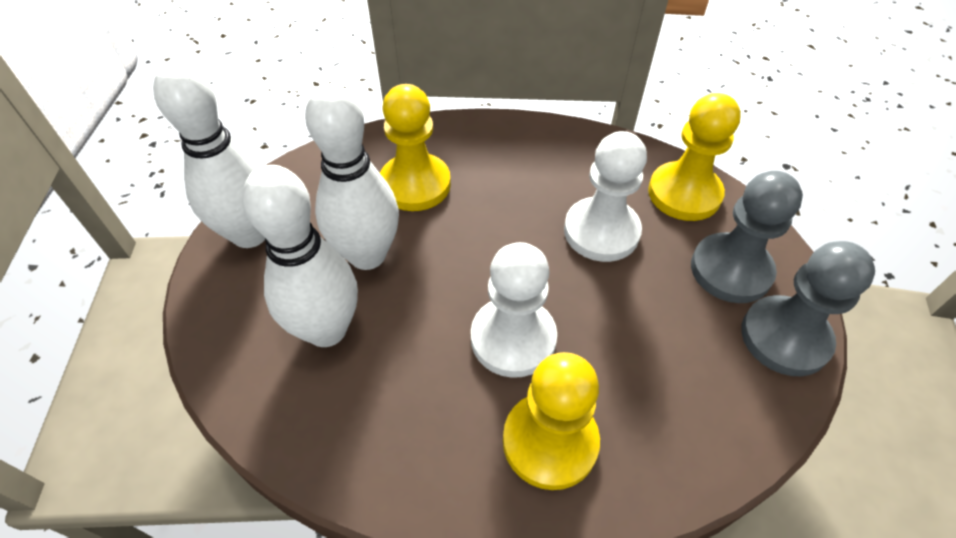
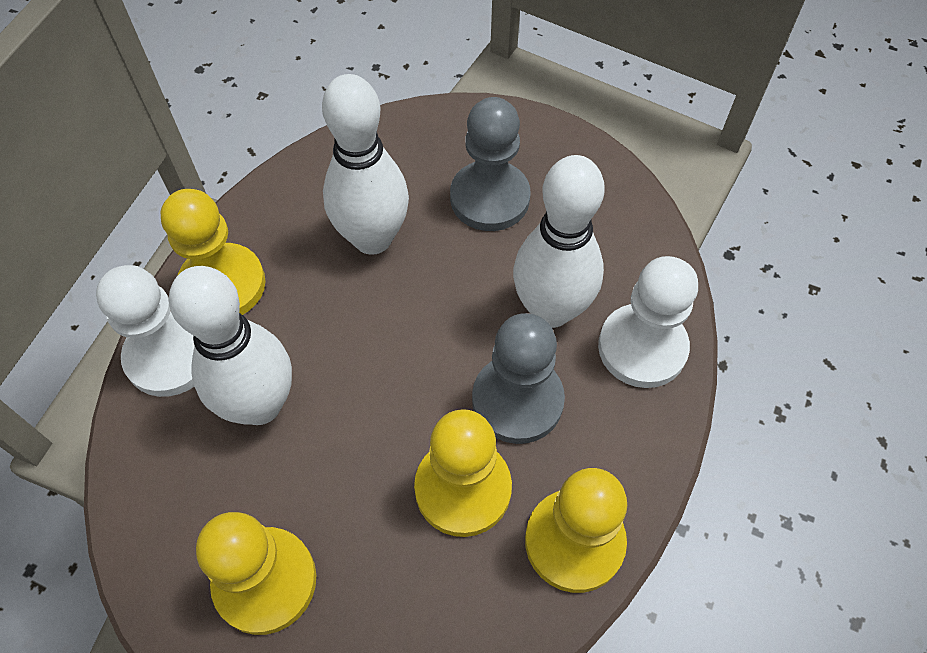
yellow pawn: 3 -> 4

